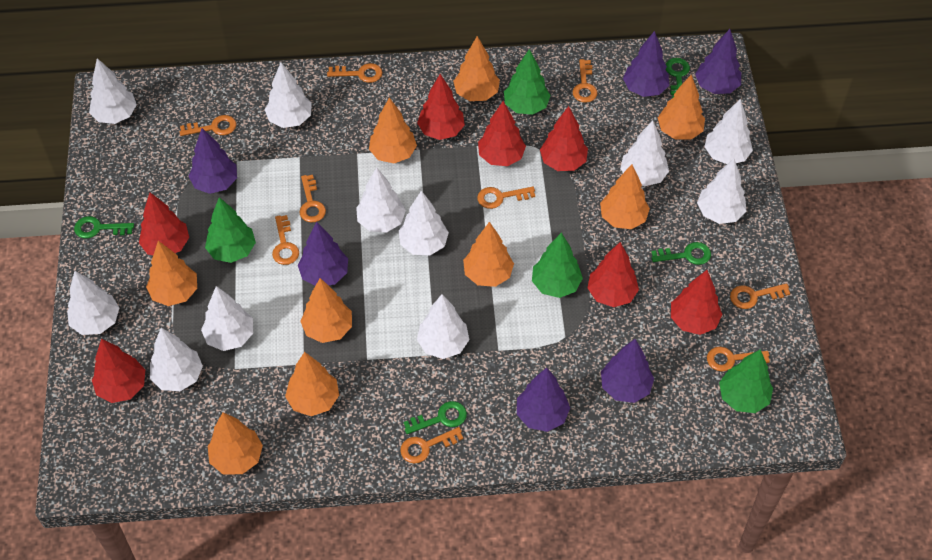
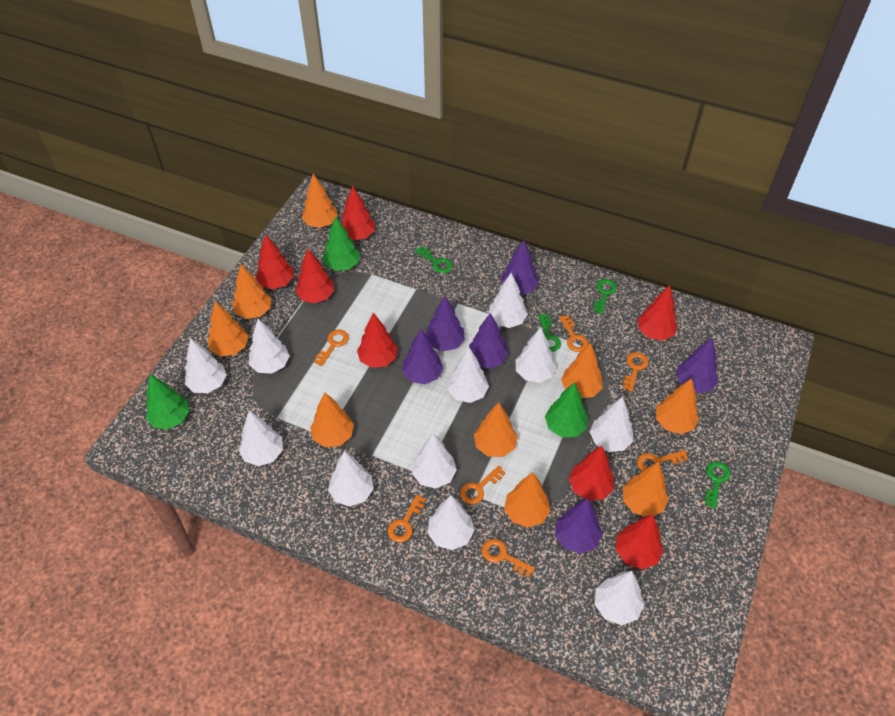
green tree: 4 -> 3
orange key: 9 -> 7

